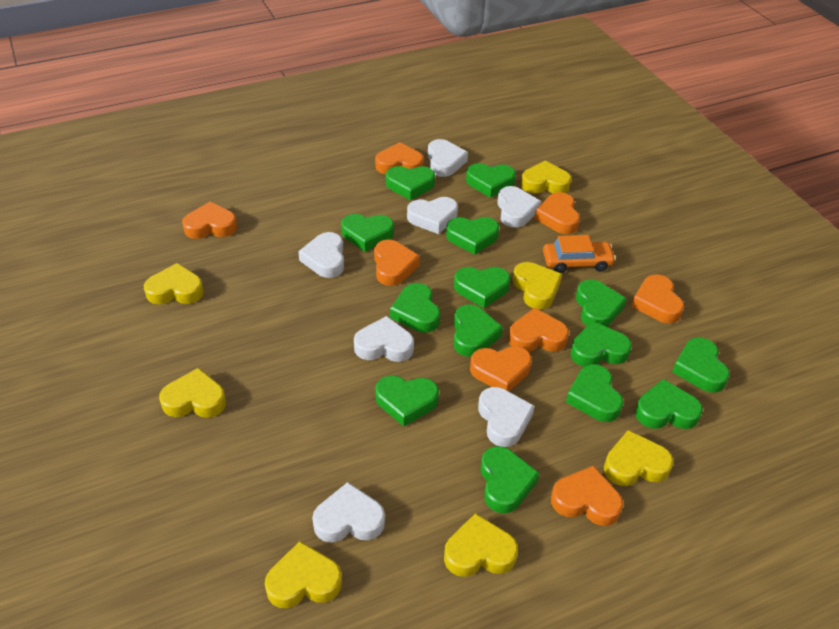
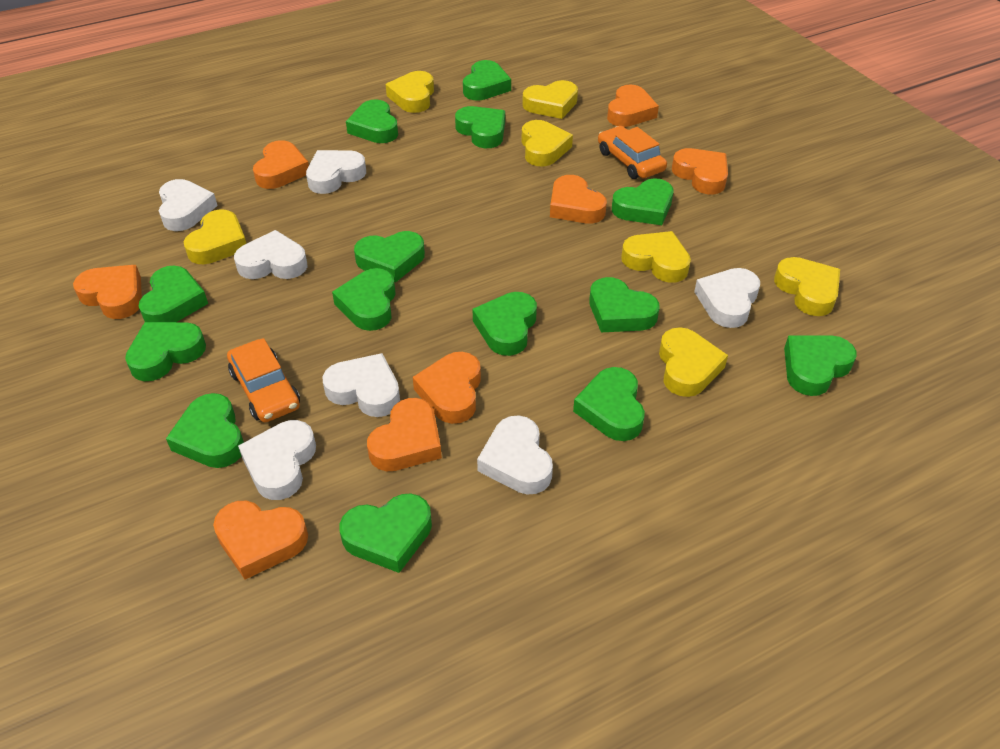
orange car: 1 -> 2

